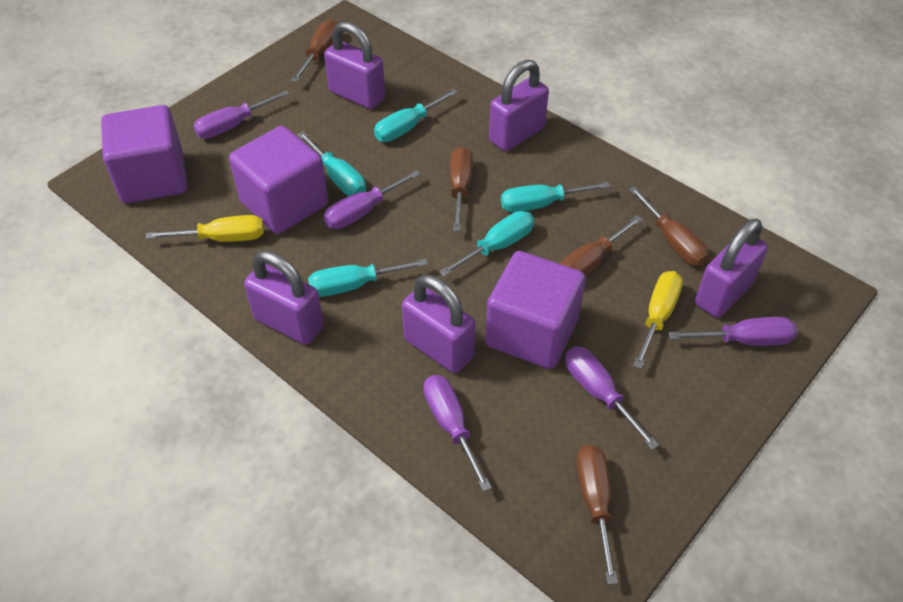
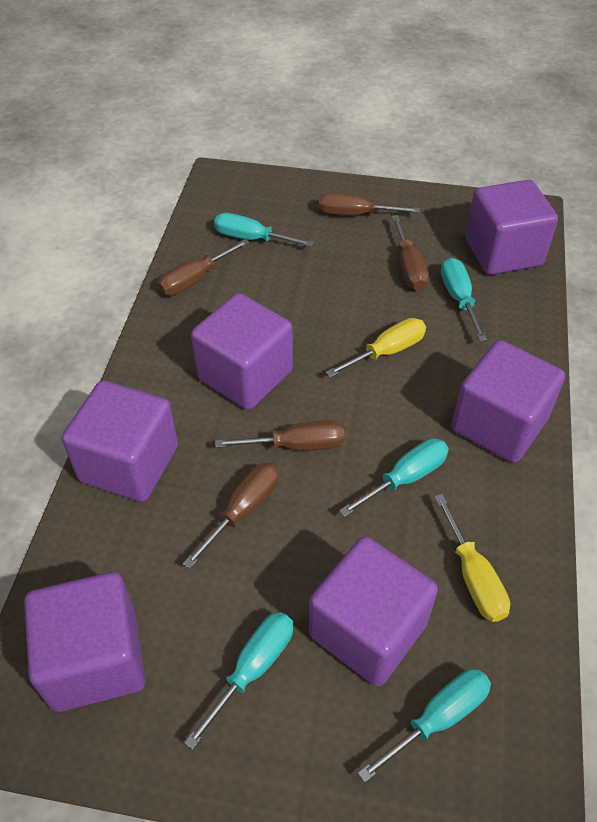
purple cube: 3 -> 6
purple padlock: 5 -> 0
purple screwdriver: 5 -> 0

